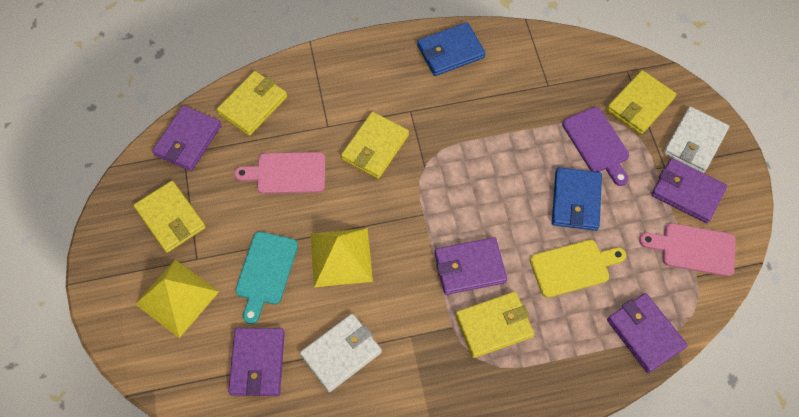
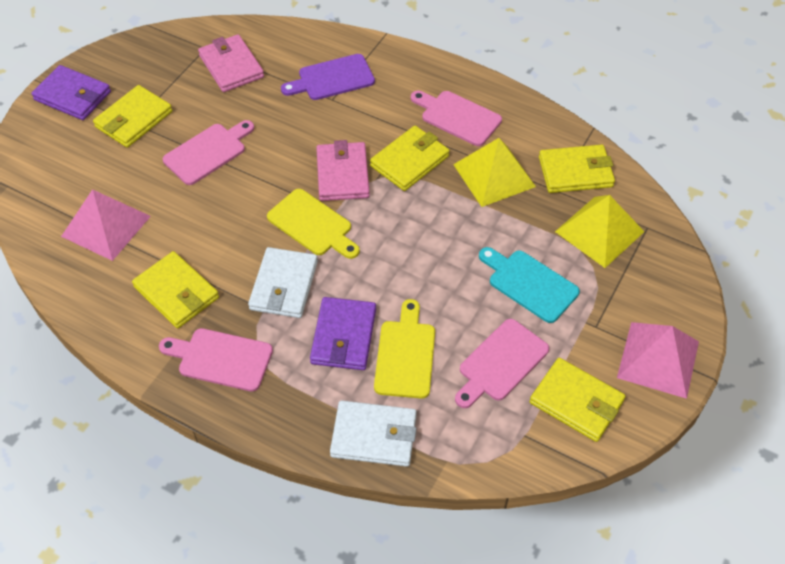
blue wallet: 2 -> 0
pink cutting board: 2 -> 4
pink pyramid: 0 -> 2
pink wallet: 0 -> 2
purple wallet: 5 -> 2
yellow cutting board: 1 -> 2

